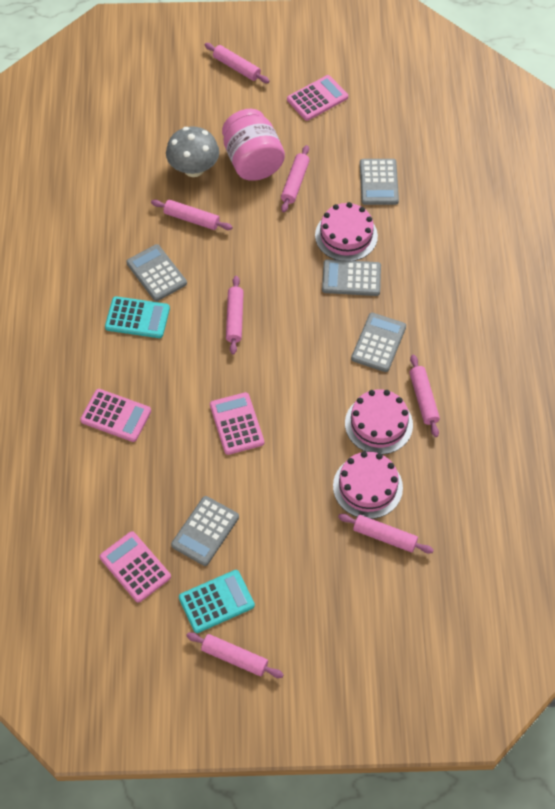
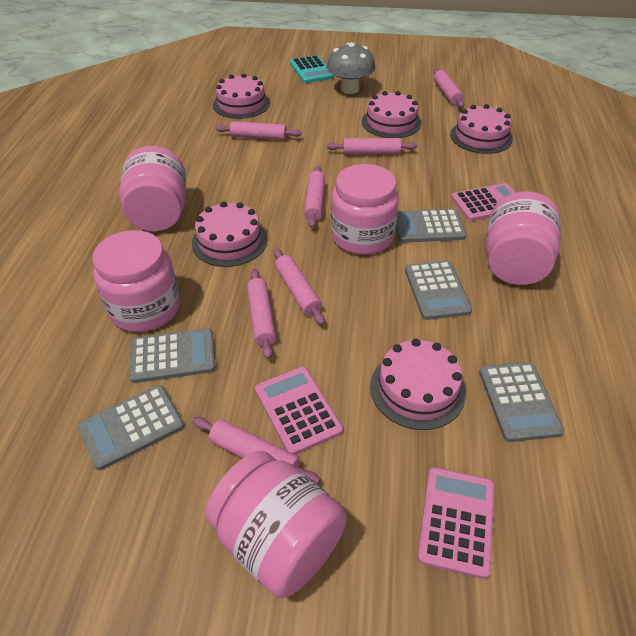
pink cake: 3 -> 5
pink calculator: 4 -> 3
pink jar: 1 -> 5
turquoise calculator: 2 -> 1

